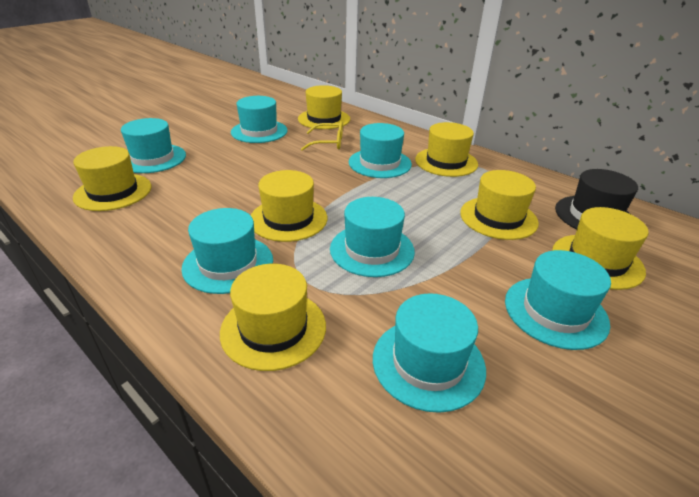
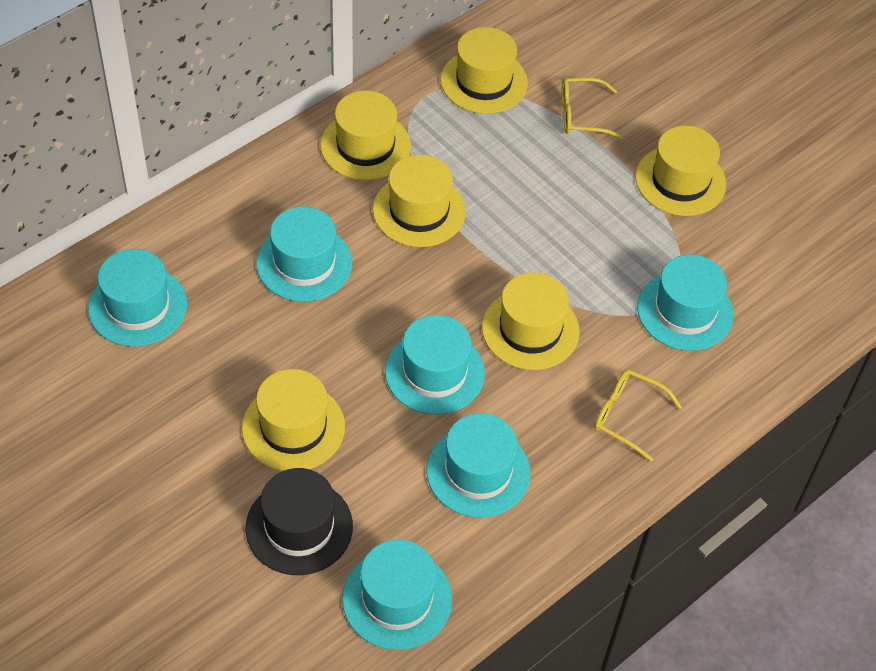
turquoise hat: 7 -> 6
yellow glasses: 1 -> 2
yellow hat: 7 -> 6

